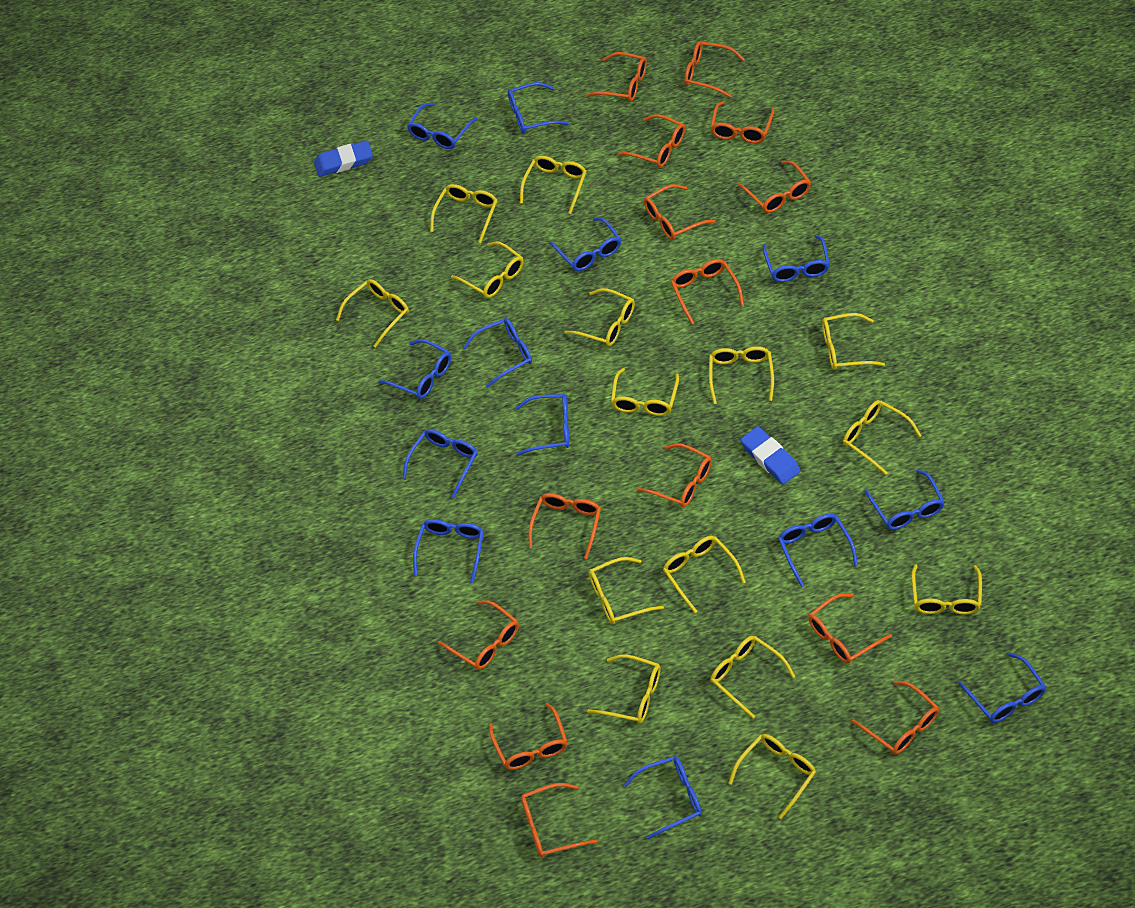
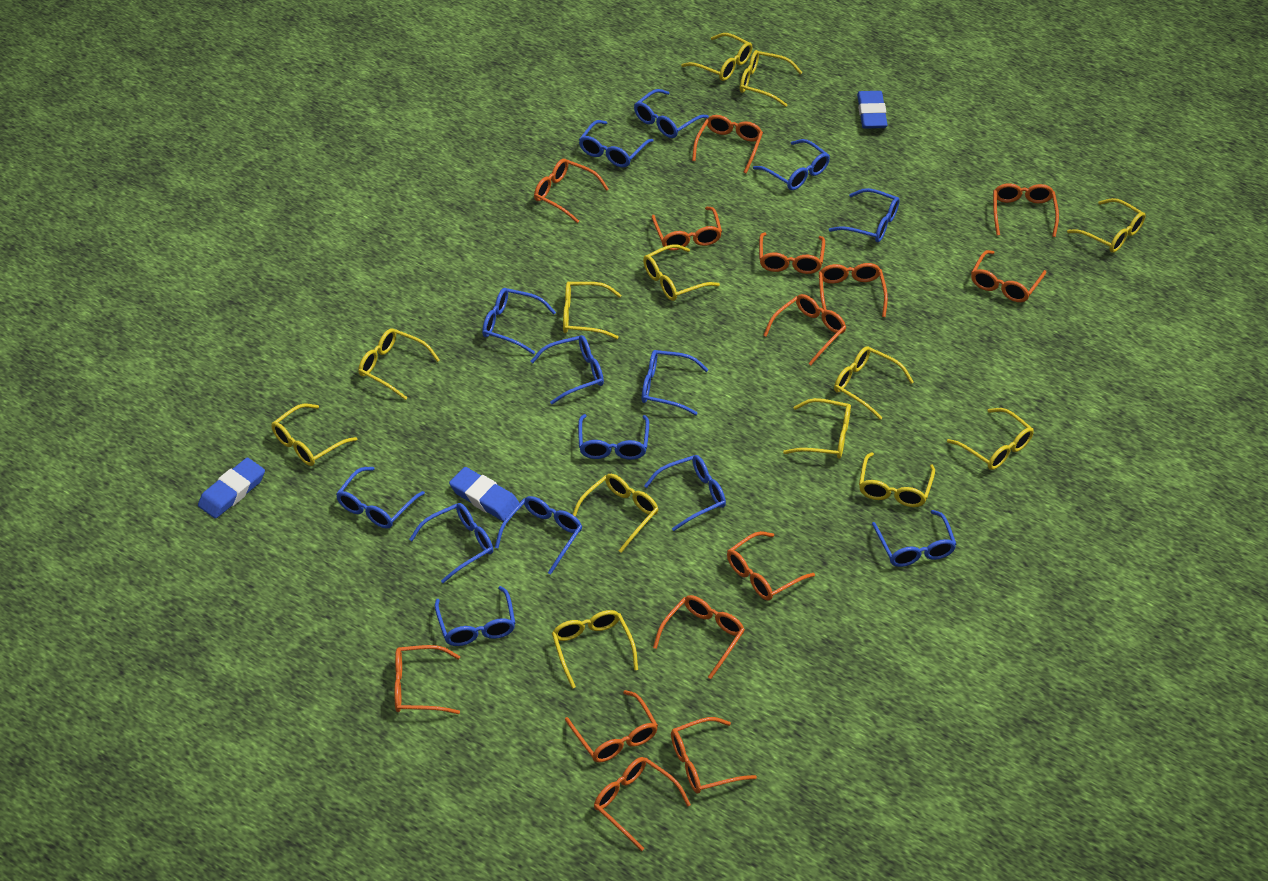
blue eraser: 2 -> 3
blue glasses: 13 -> 14
yellow glasses: 15 -> 13

